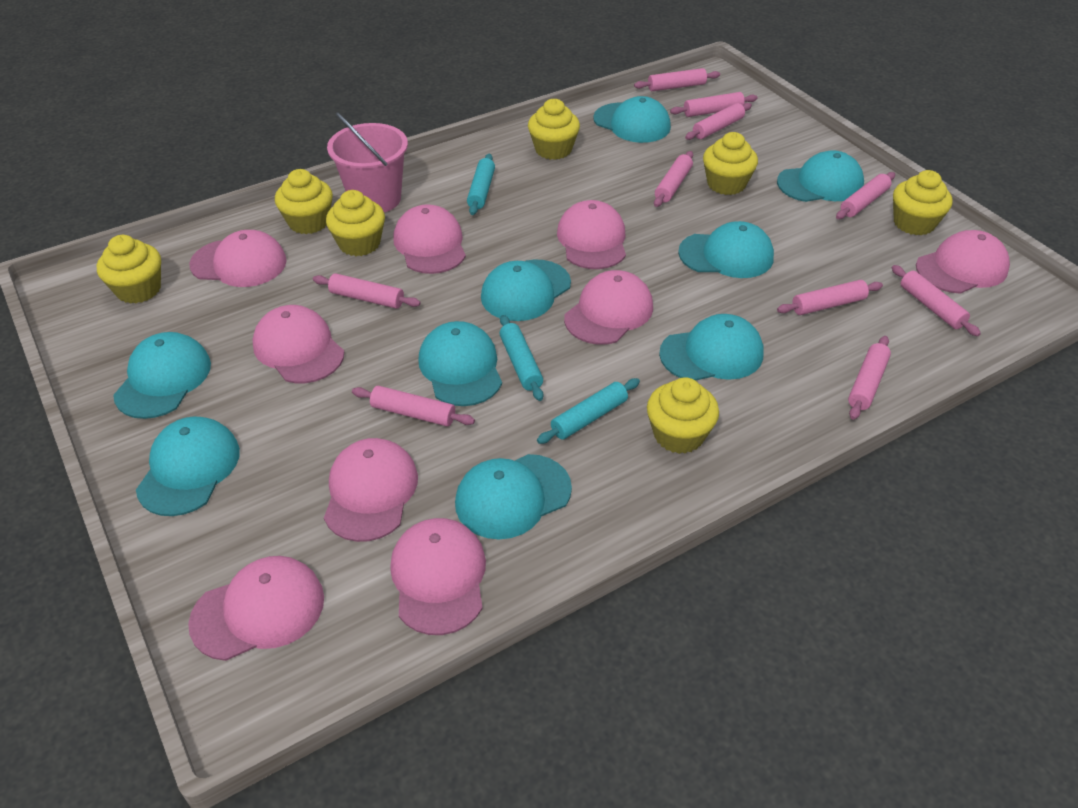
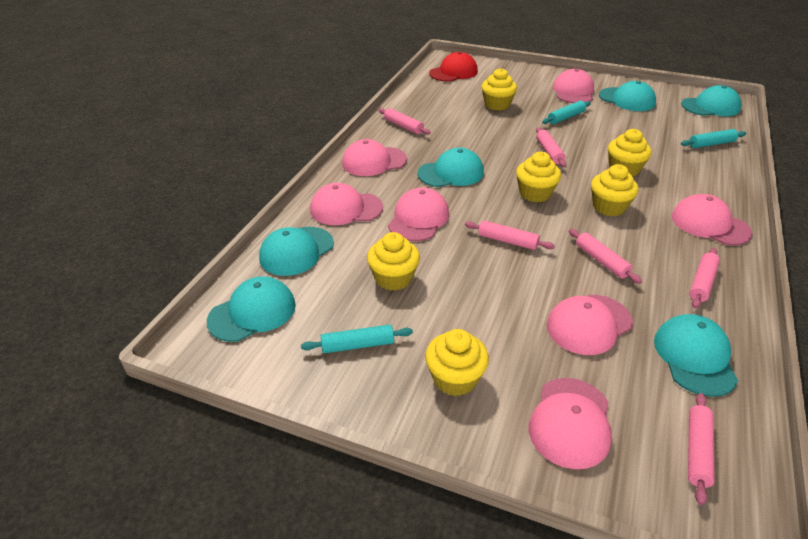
pink bucket: 1 -> 0
pink cap: 9 -> 7
pink rolling pin: 10 -> 6
red cap: 0 -> 1
turquoise cap: 9 -> 6
yellow cupcake: 7 -> 6

